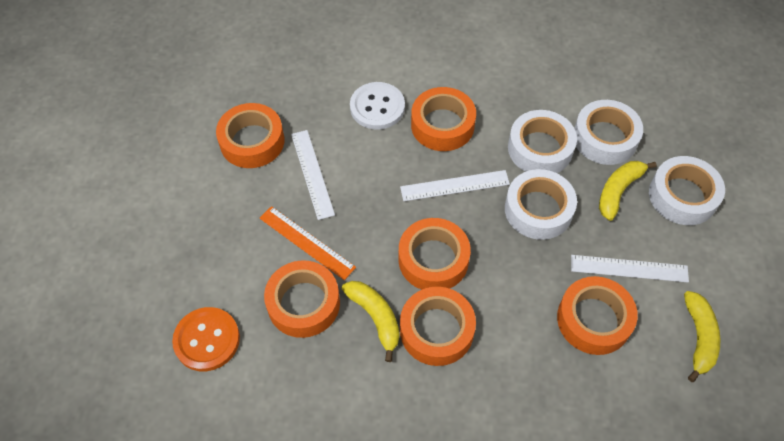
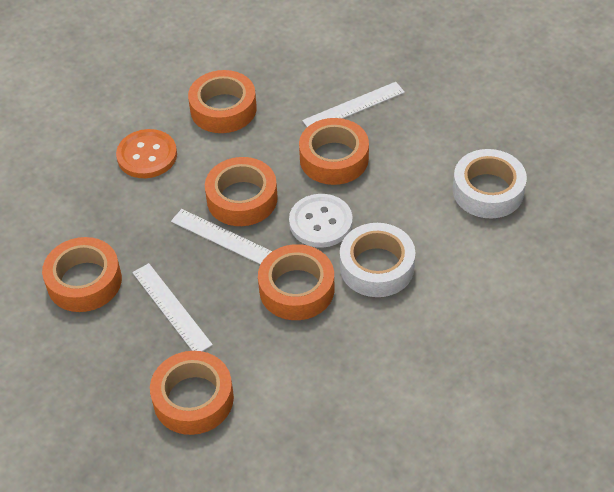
orange ruler: 1 -> 0
white tape: 4 -> 2
yellow banana: 3 -> 0

